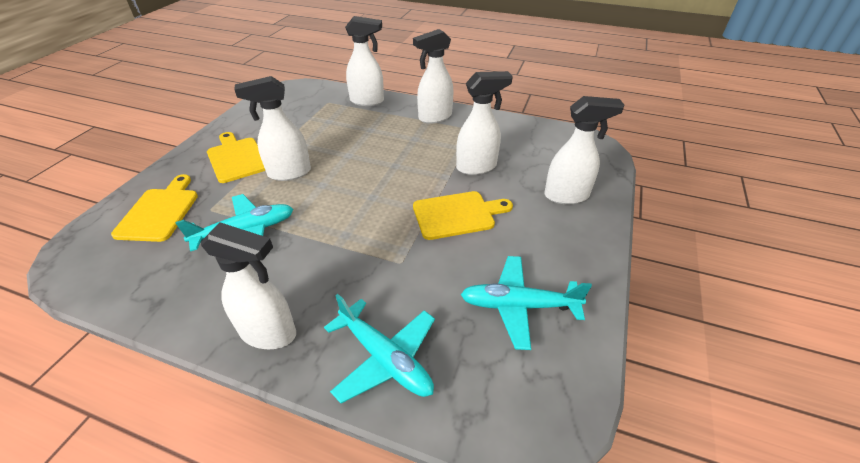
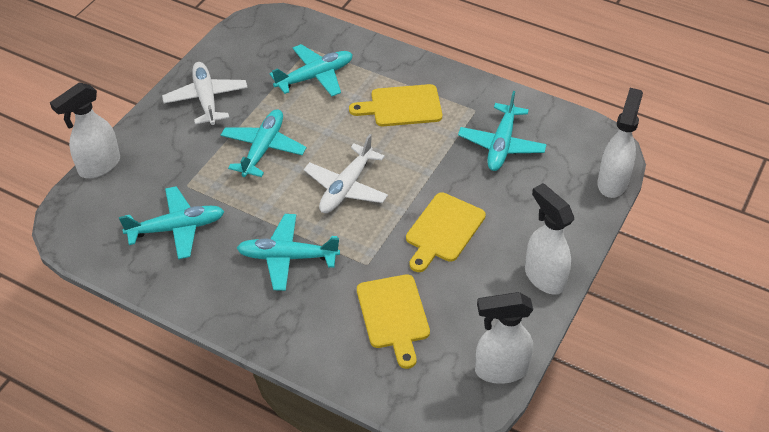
turquoise plane: 3 -> 5
white plane: 0 -> 2
white spray bottle: 6 -> 4

